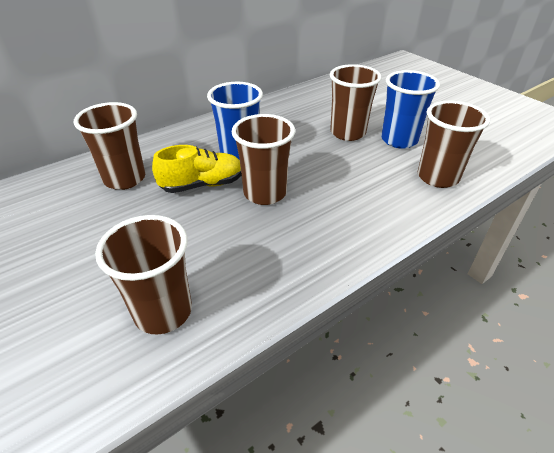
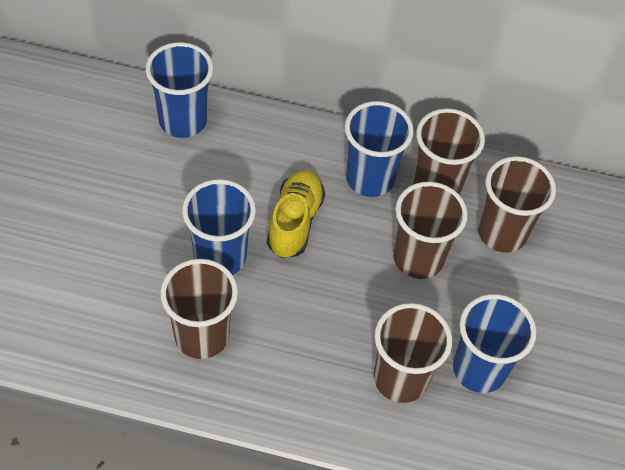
blue cup: 2 -> 4

